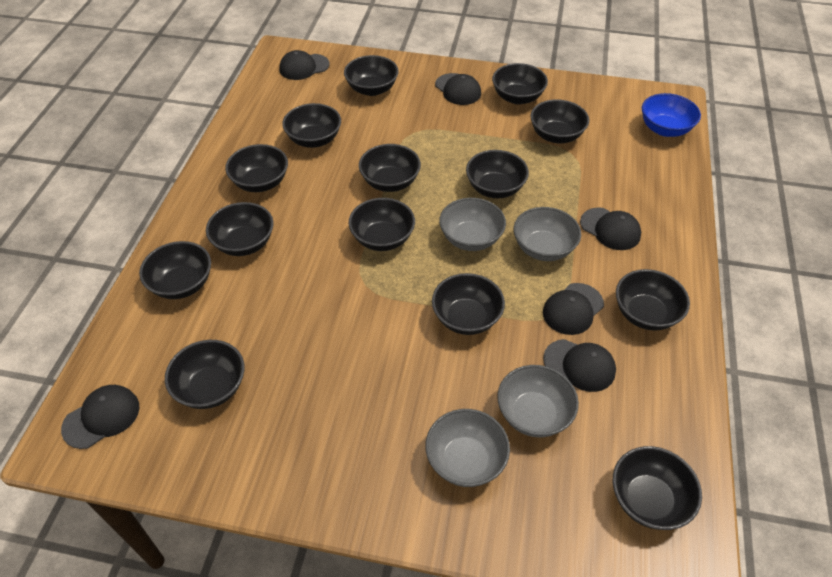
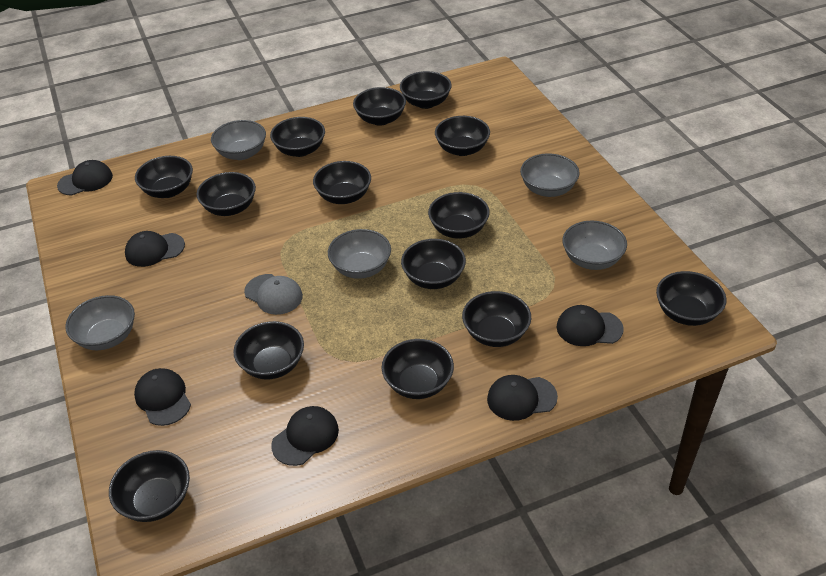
blue bowl: 1 -> 0
grey bowl: 4 -> 5
grey cap: 0 -> 1

